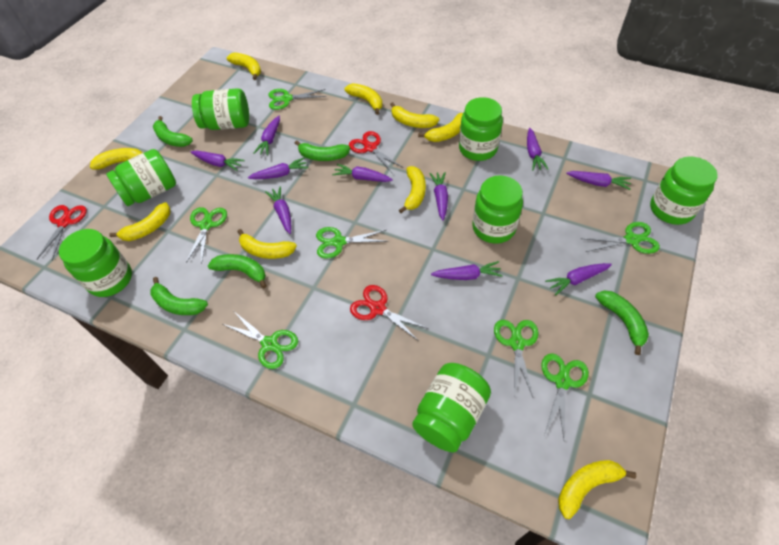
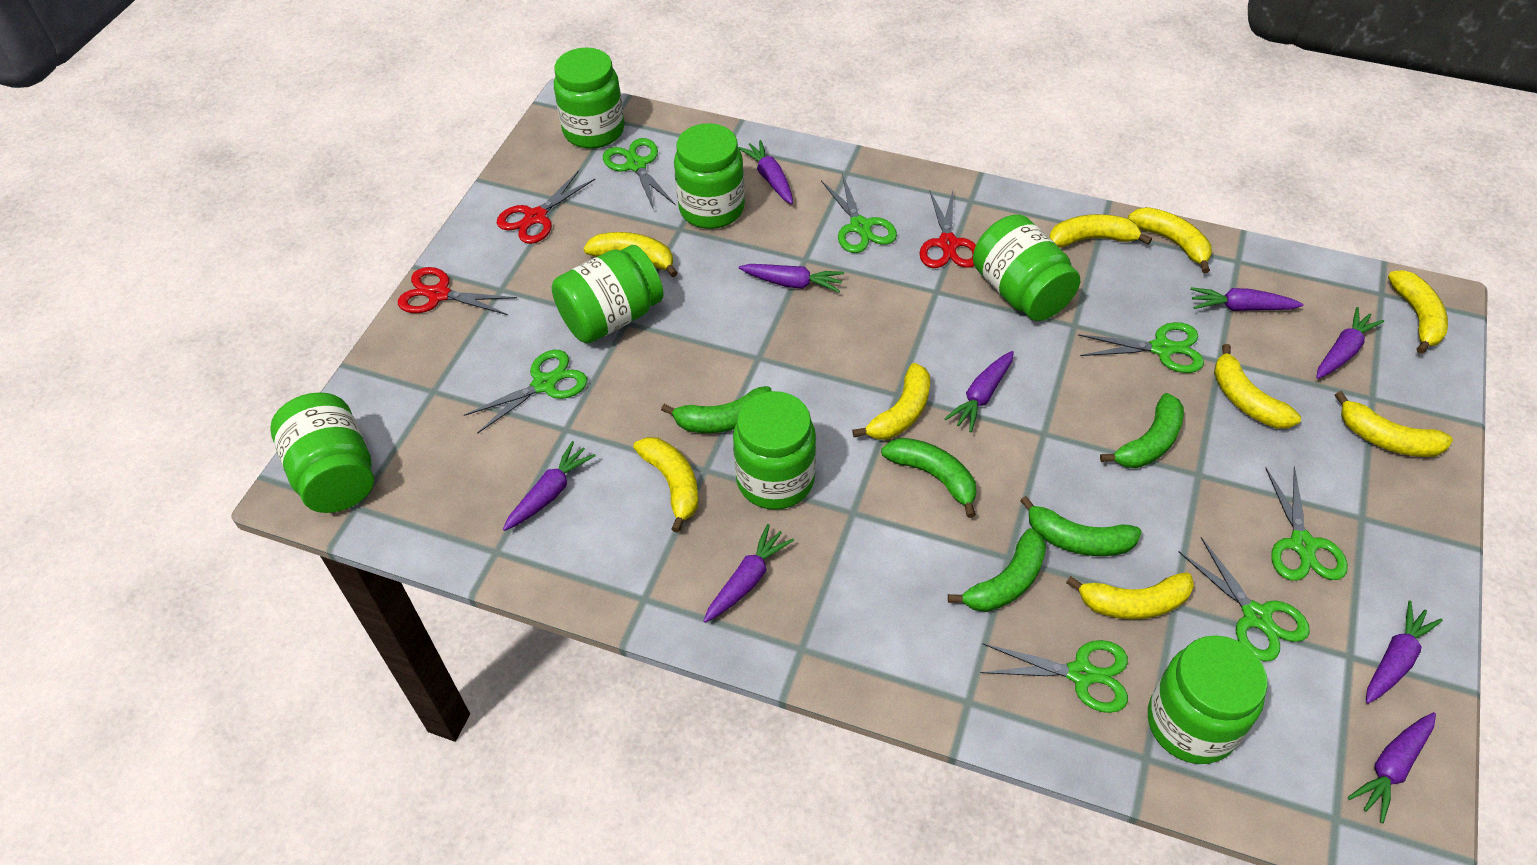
purple carrot: 10 -> 9

